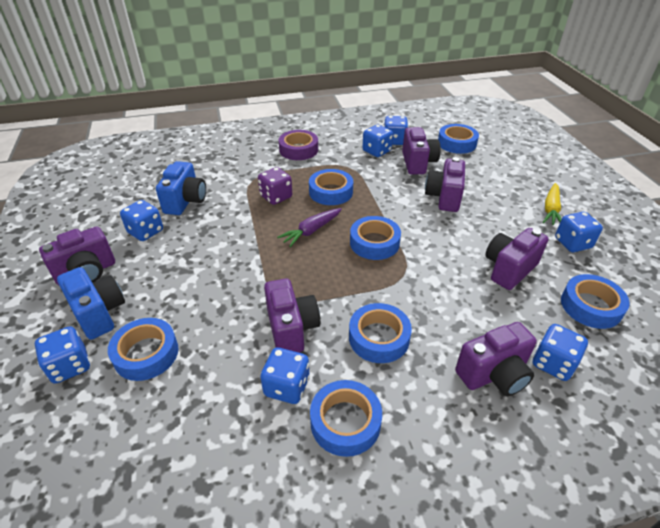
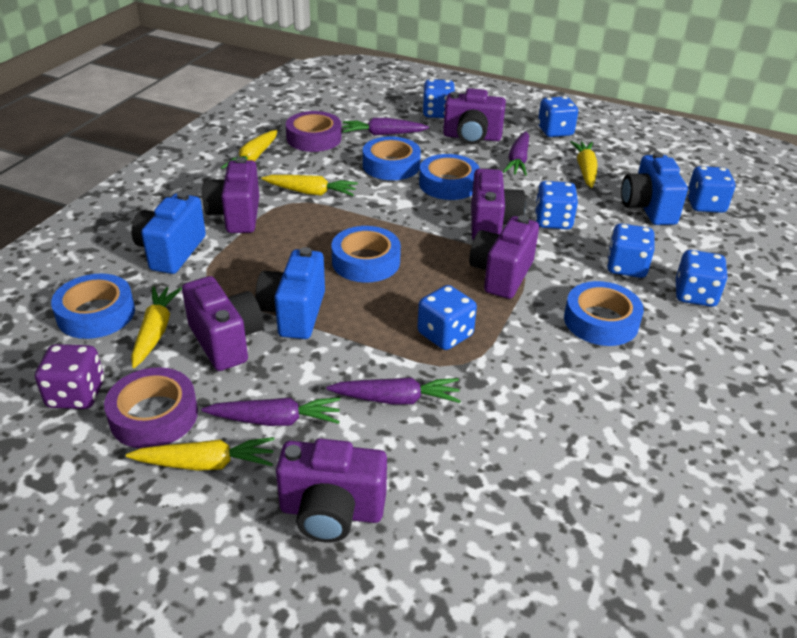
blue camera: 2 -> 3
blue tape: 7 -> 5
purple carrot: 1 -> 4
purple tape: 1 -> 2
yellow carrot: 1 -> 5

